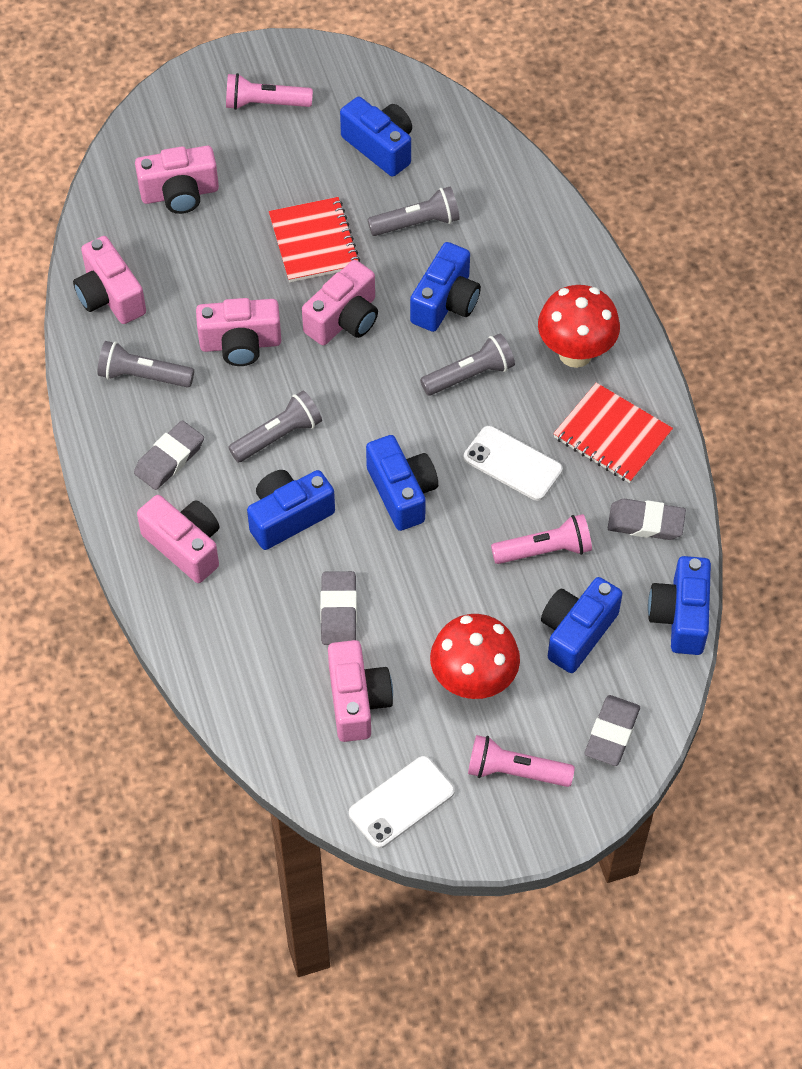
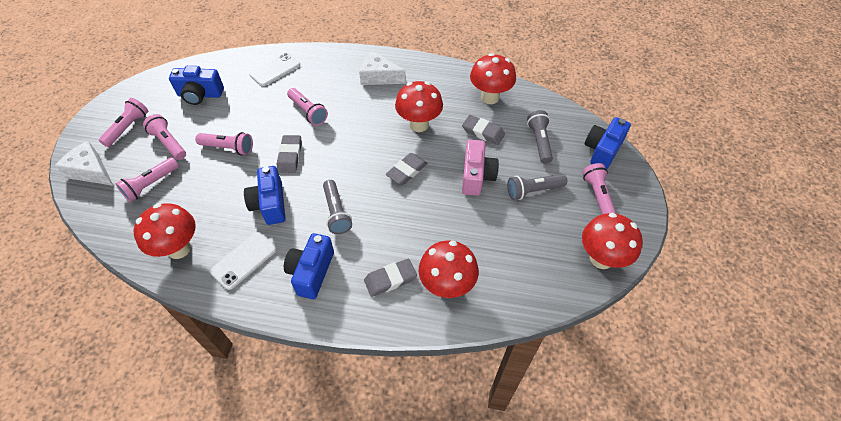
blue camera: 6 -> 4
grey flashlight: 4 -> 3
pink camera: 6 -> 1
pink flashlight: 3 -> 6
red mushroom: 2 -> 5
red notebook: 2 -> 0
white cheese: 0 -> 2

